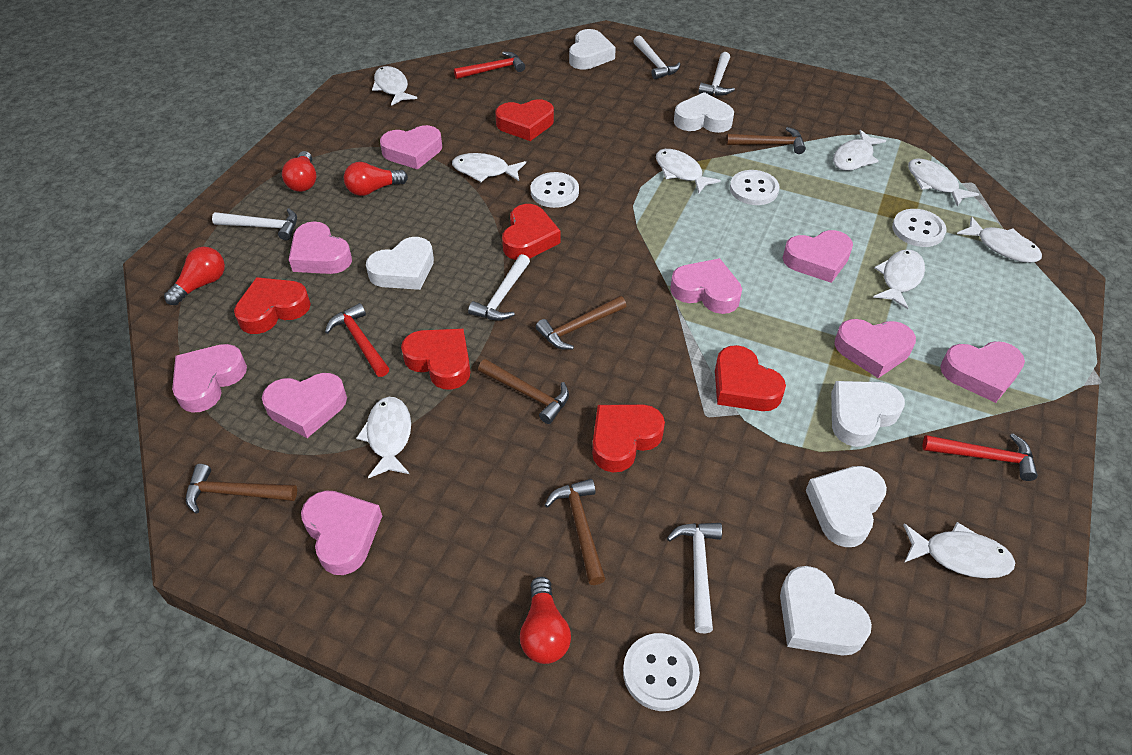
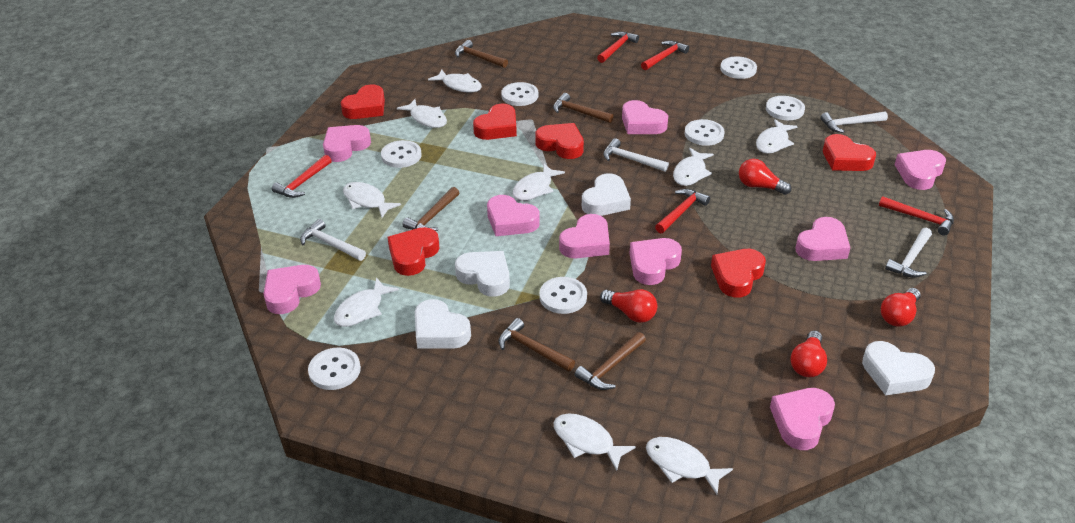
red hammer: 3 -> 5
white button: 4 -> 7
white hammer: 5 -> 4
white heart: 6 -> 4

